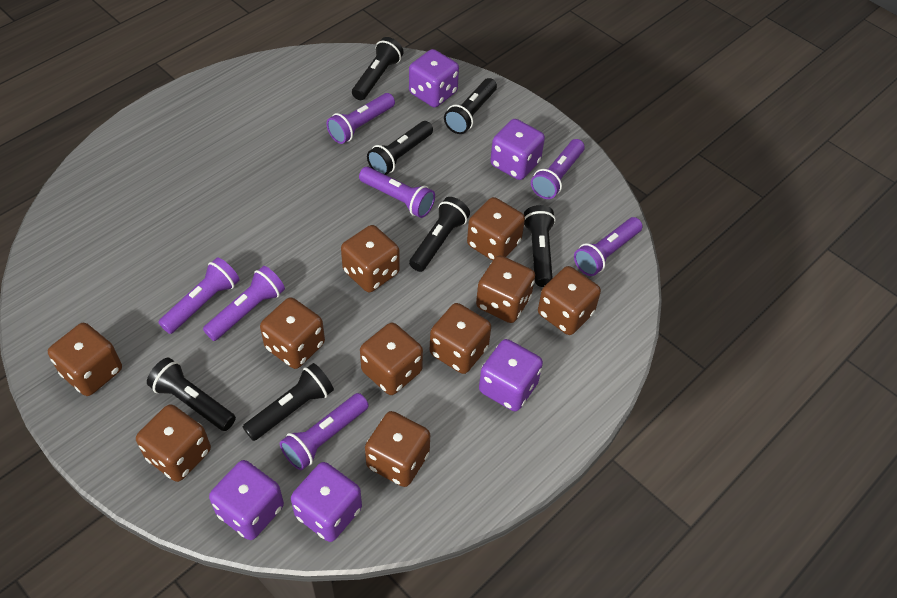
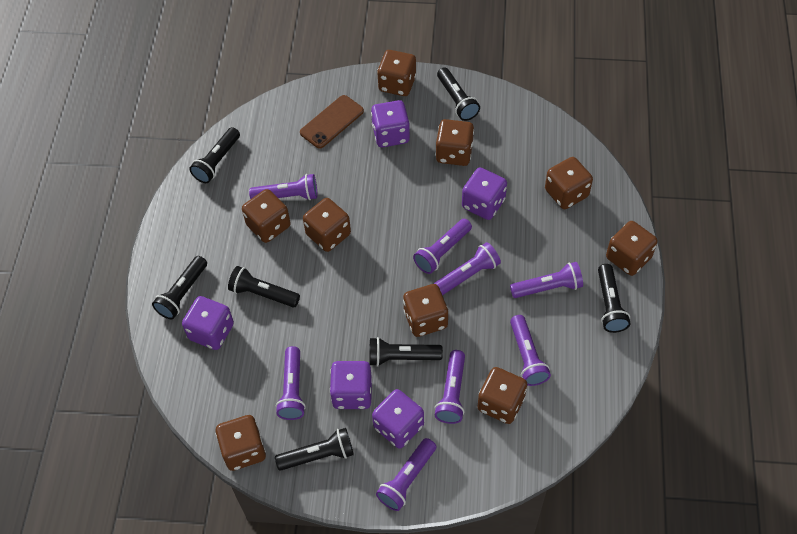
brown dice: 10 -> 9
brown phone: 0 -> 1
purple flashlight: 7 -> 8

